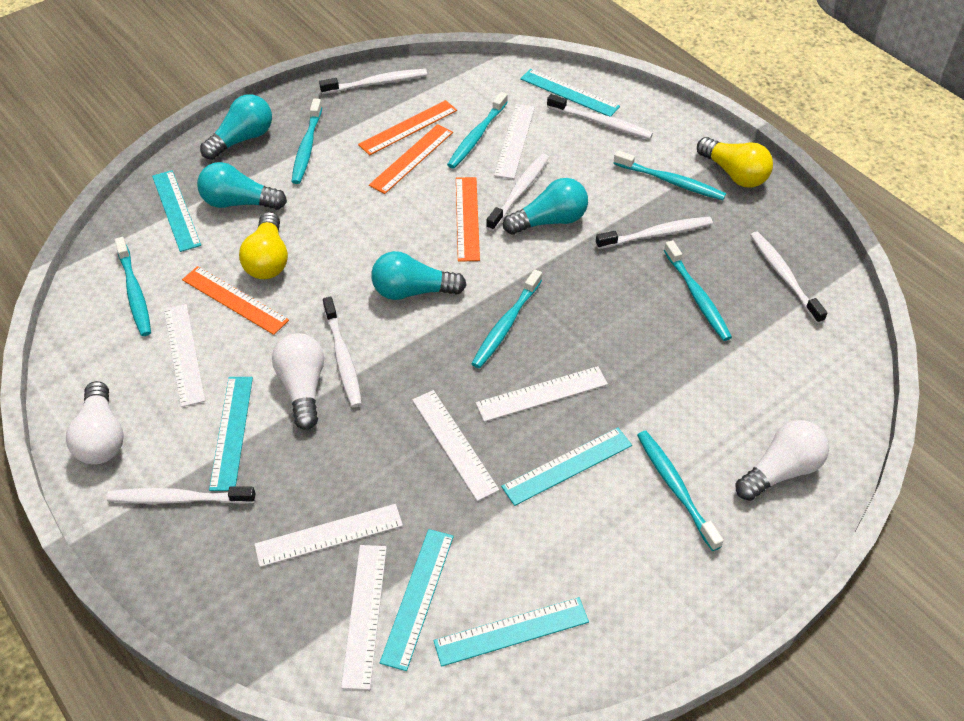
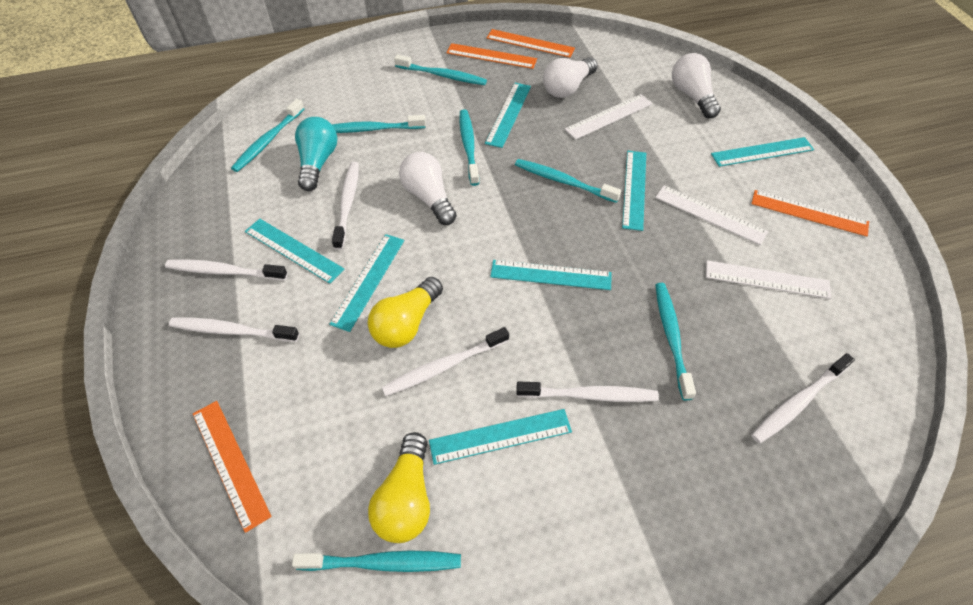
turquoise light bulb: 4 -> 1
turquoise ruler: 6 -> 7
white ruler: 6 -> 3
white toothbrush: 7 -> 6

